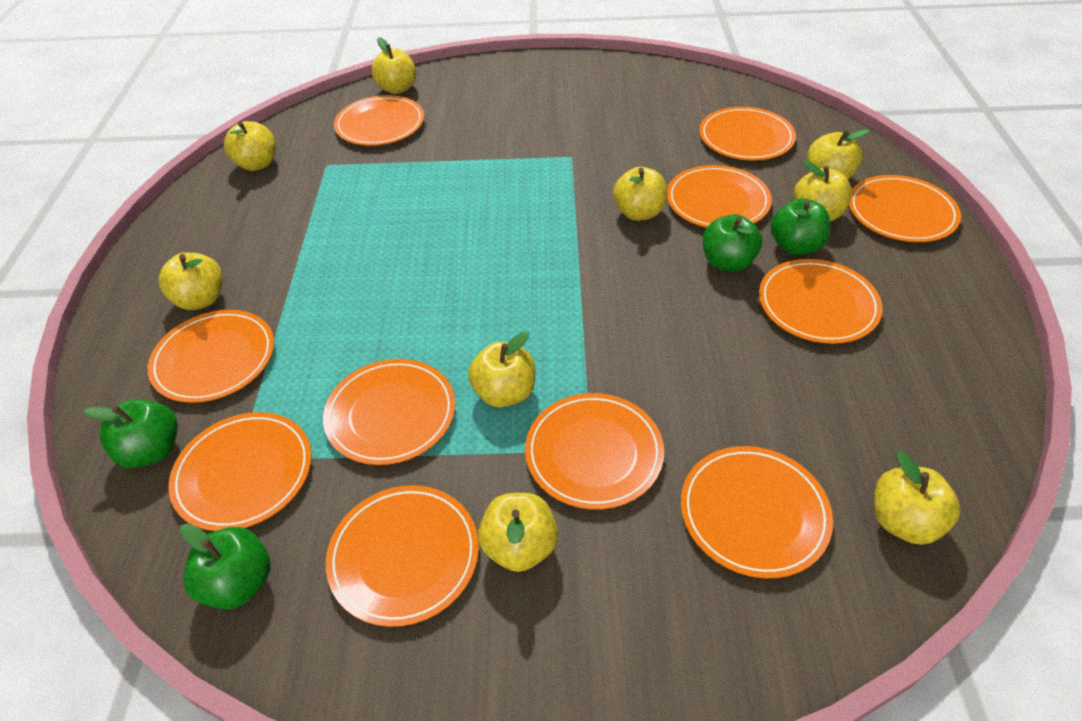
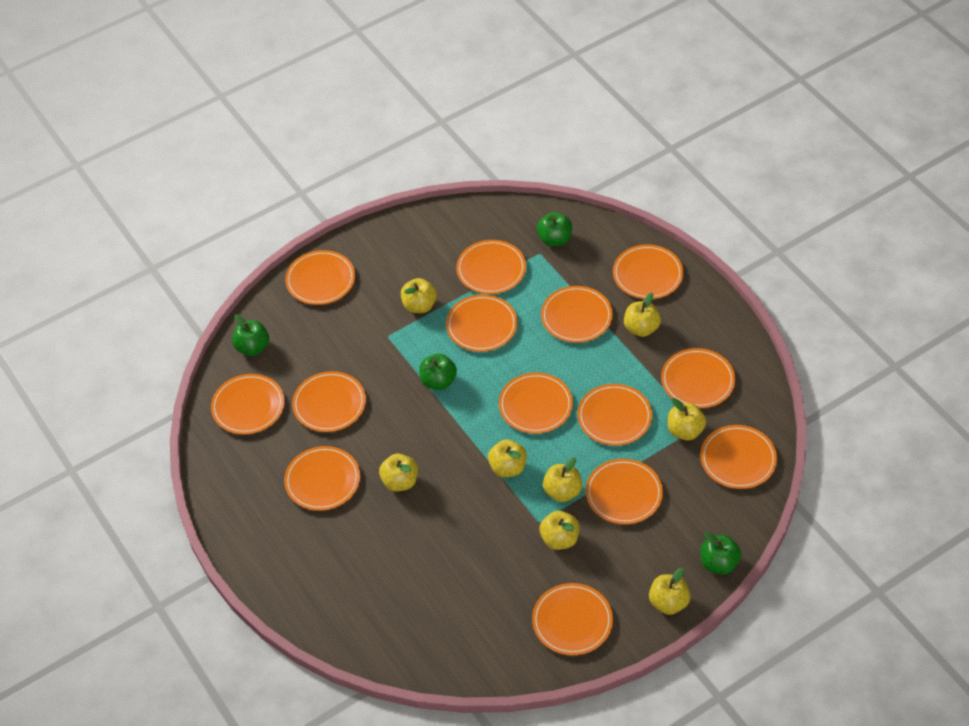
orange plate: 11 -> 14
yellow apple: 9 -> 8

